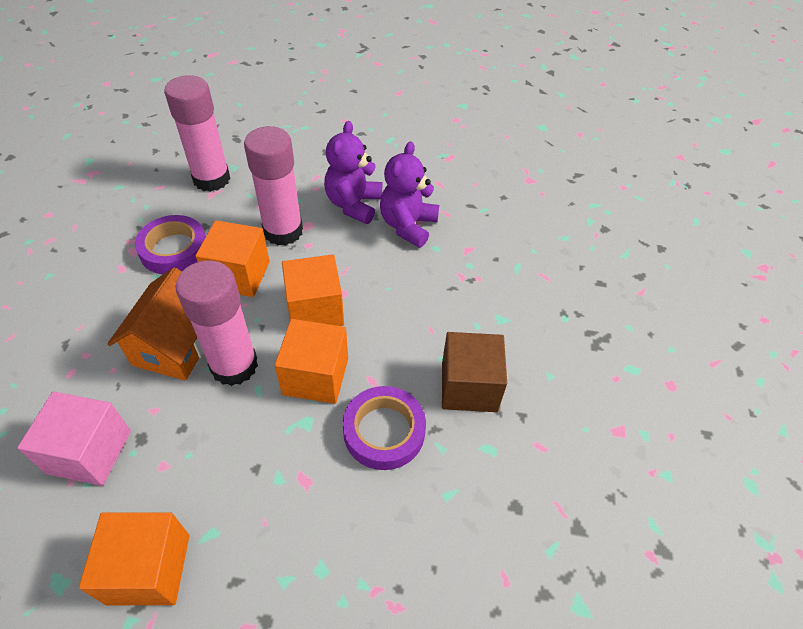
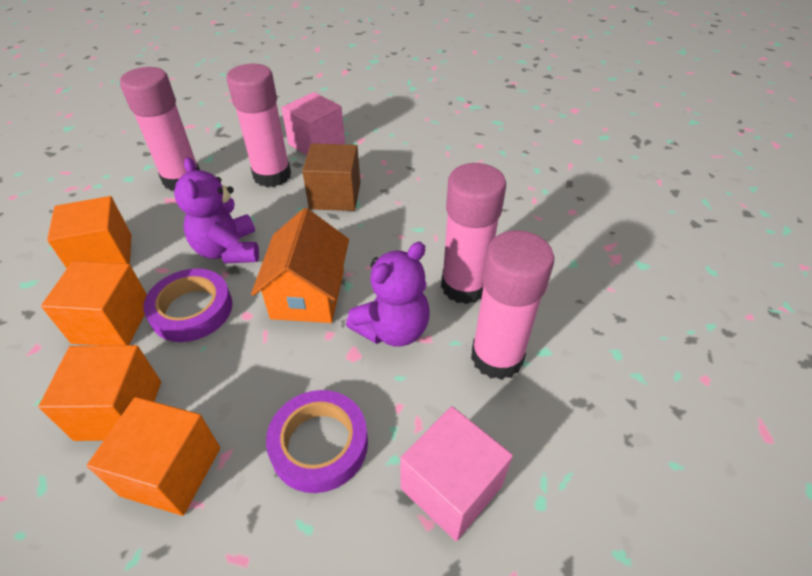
pink cube: 1 -> 2
pink glue stick: 3 -> 4

